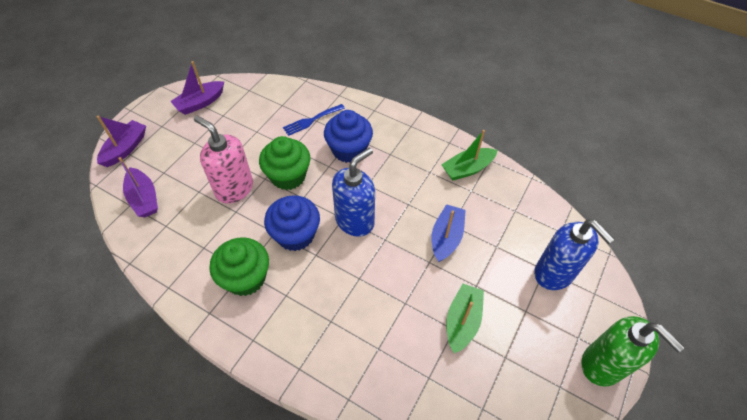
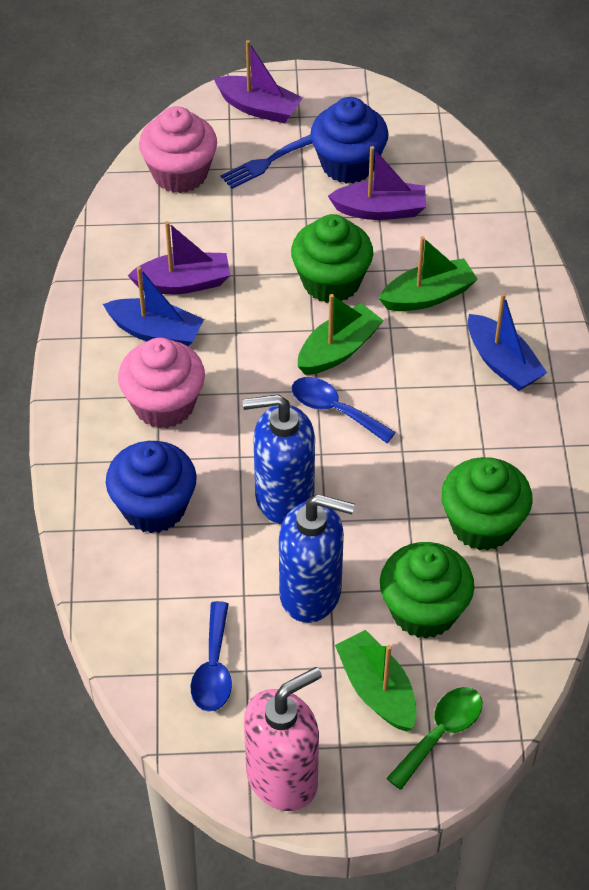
blue boat: 1 -> 2
blue spoon: 0 -> 2
green boat: 2 -> 3
green cupcake: 2 -> 3
green soap dispenser: 1 -> 0
green spoon: 0 -> 1
pink cupcake: 0 -> 2

